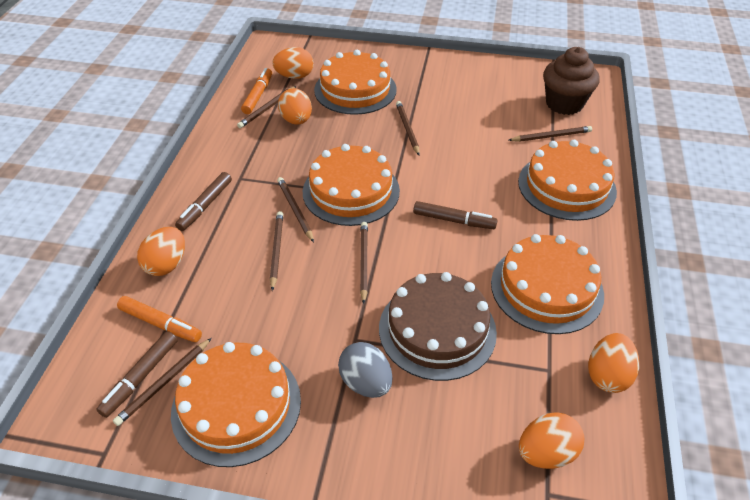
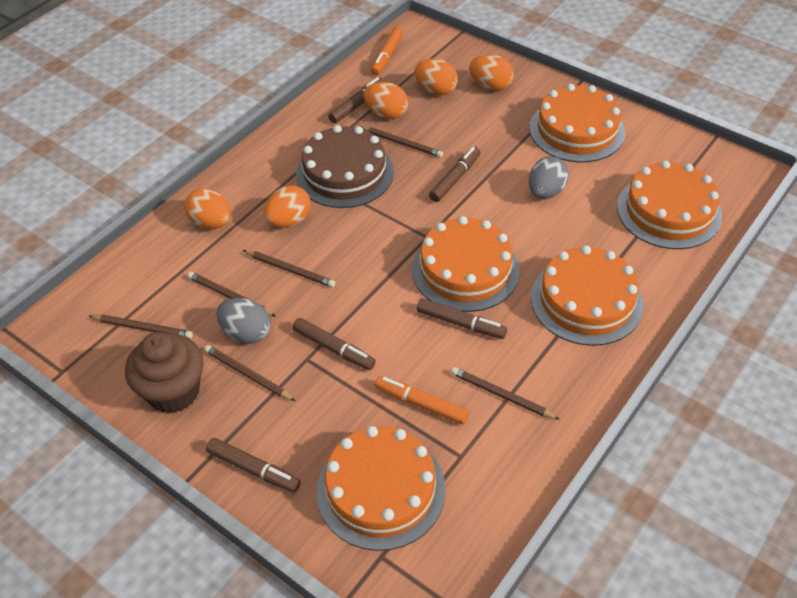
brown marker: 3 -> 5
brown pencil: 7 -> 6
grey egg: 1 -> 2

